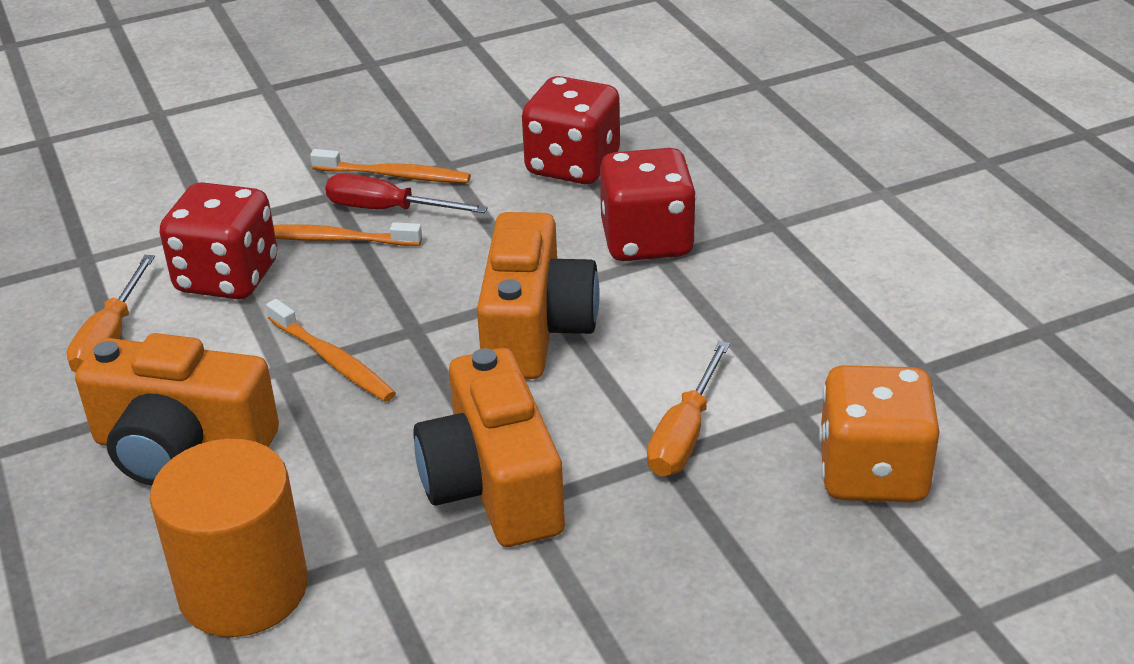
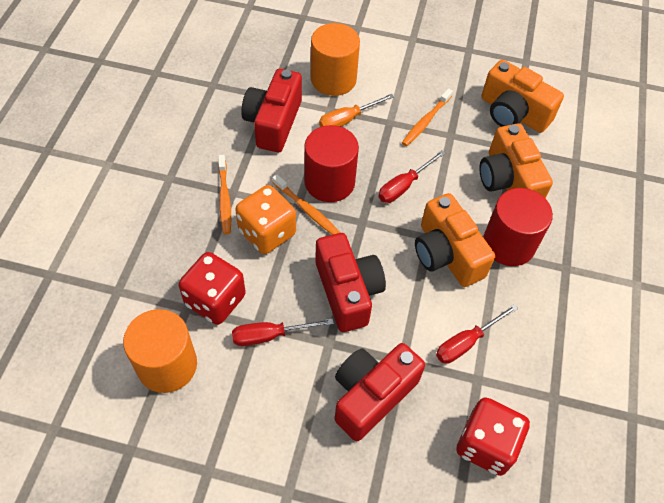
orange cylinder: 1 -> 2
orange screwdriver: 2 -> 1
red camera: 0 -> 3
red cylinder: 0 -> 2
red dice: 3 -> 2
red screwdriver: 1 -> 3

